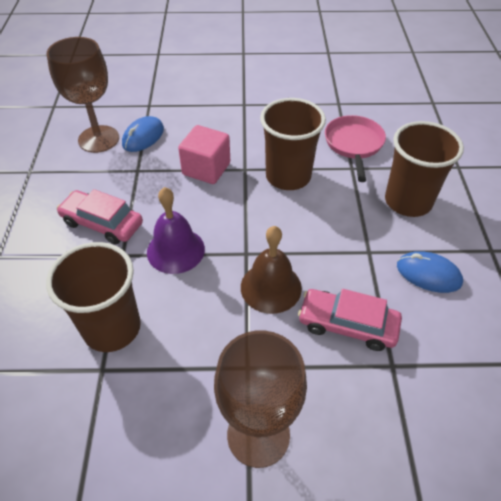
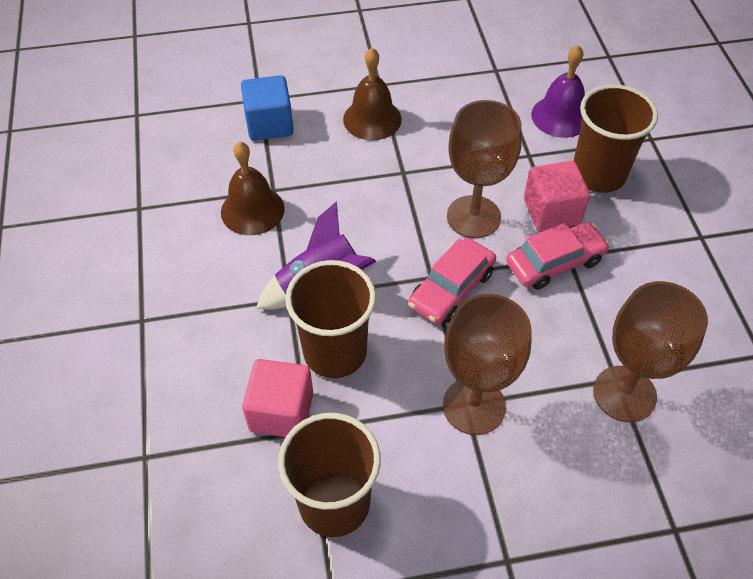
blue cube: 0 -> 1
blue mouse: 2 -> 0
brown bell: 1 -> 2
brown goblet: 2 -> 3
pink cube: 1 -> 2
pink pan: 1 -> 0
purple rocket: 0 -> 1

